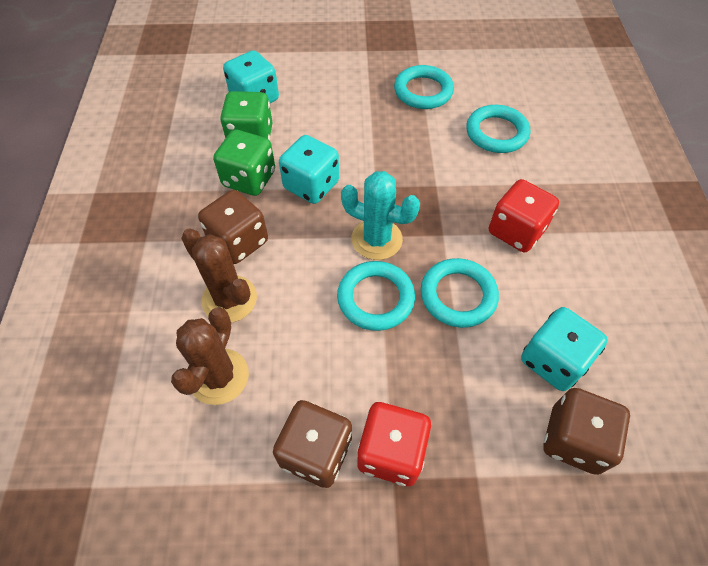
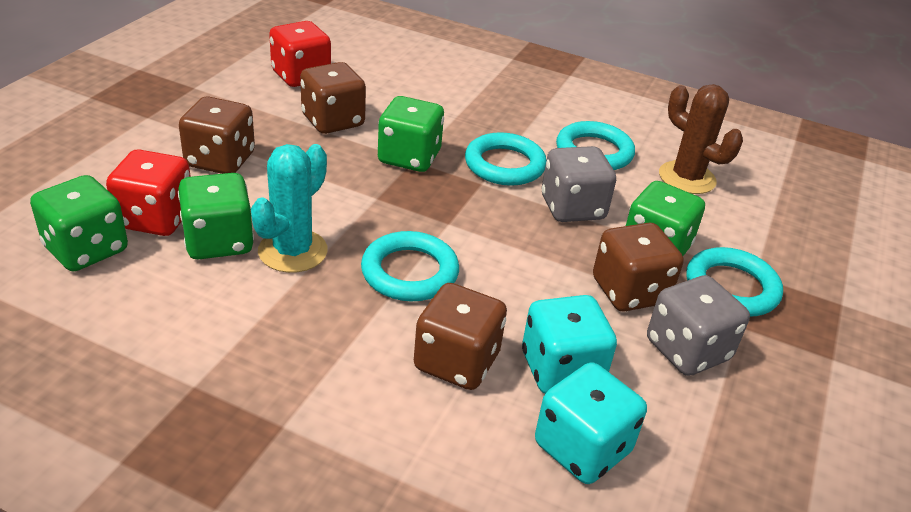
brown cactus: 2 -> 1
brown dice: 3 -> 4
green dice: 2 -> 4
grey dice: 0 -> 2
turquoise dice: 3 -> 2

